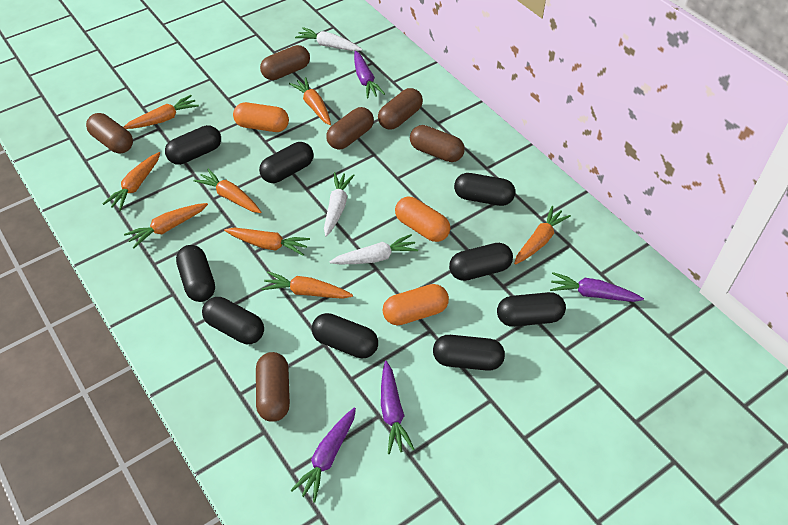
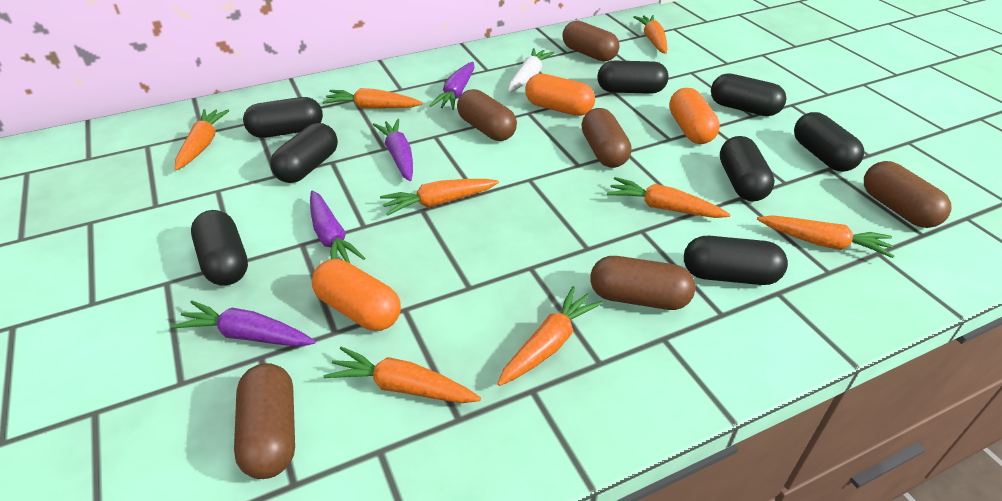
black capsule: 9 -> 8
white carrot: 3 -> 1

